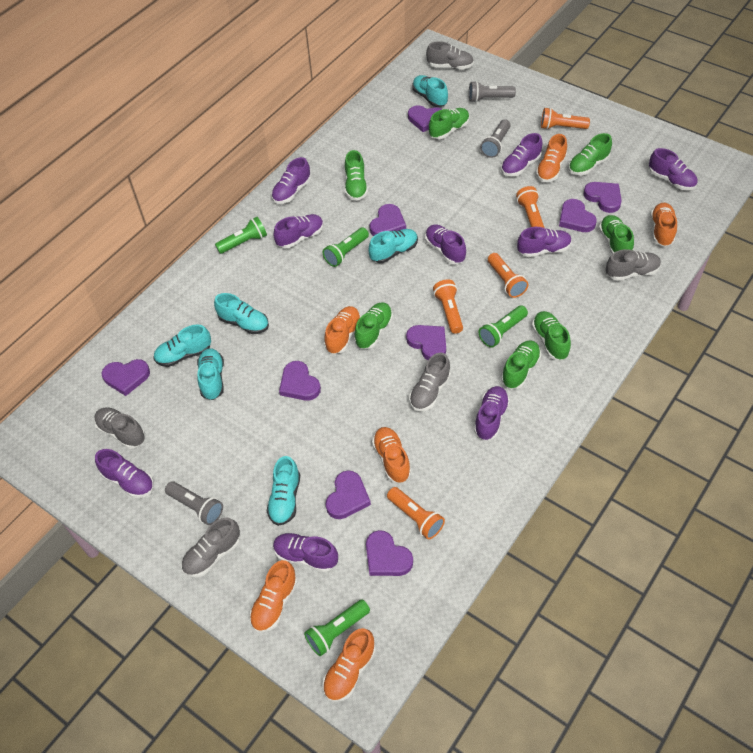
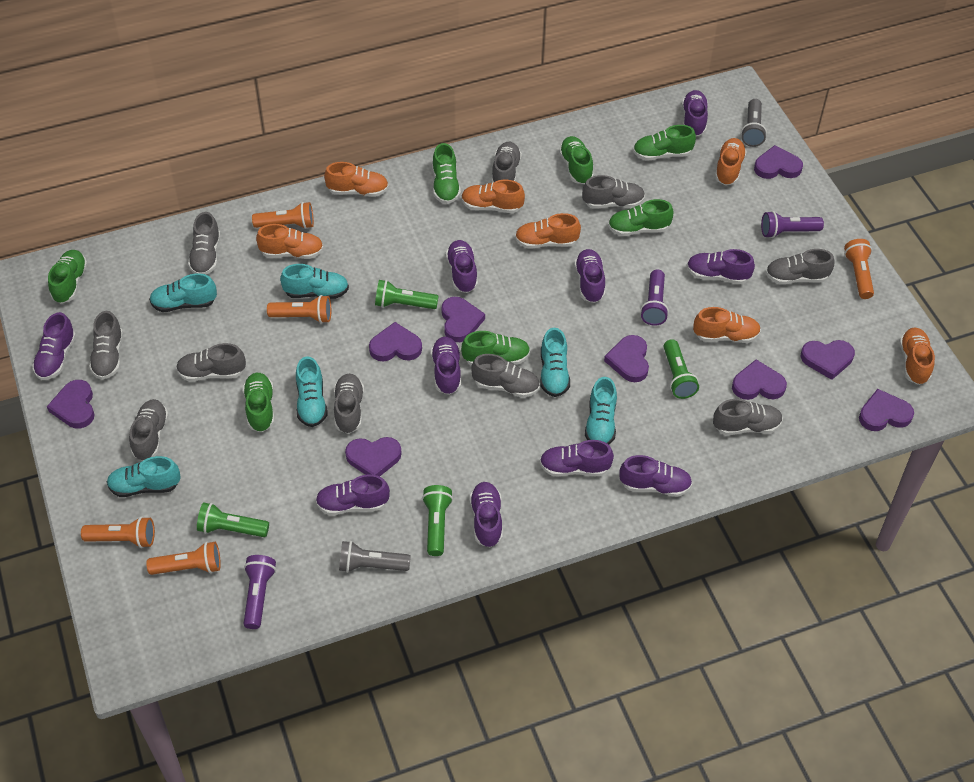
grey flashlight: 3 -> 2
grey shoe: 5 -> 10
orange shoe: 6 -> 7
purple flashlight: 0 -> 3
purple shoe: 9 -> 10

